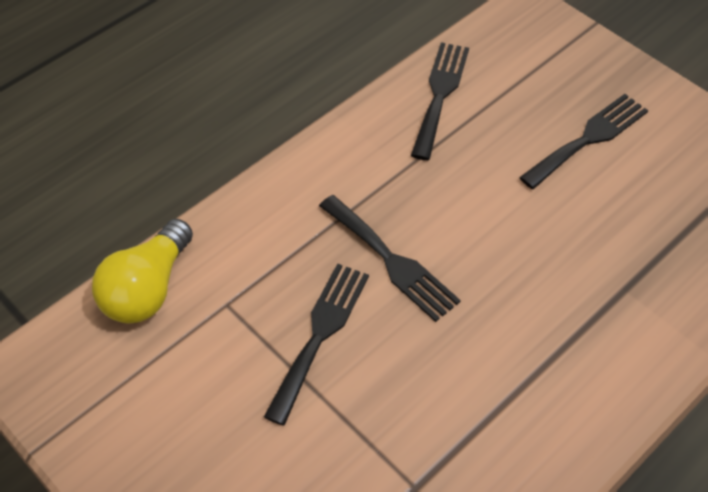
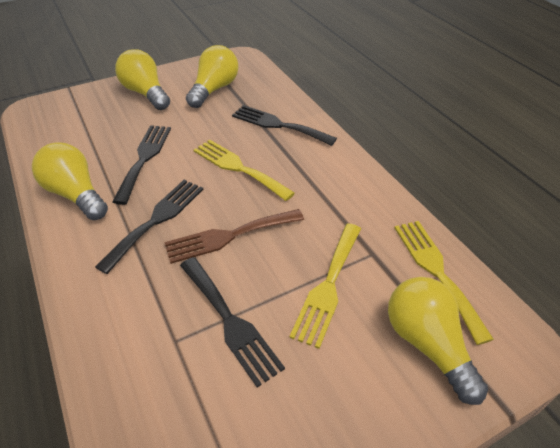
brown fork: 0 -> 1
yellow fork: 0 -> 3
yellow light bulb: 1 -> 4

